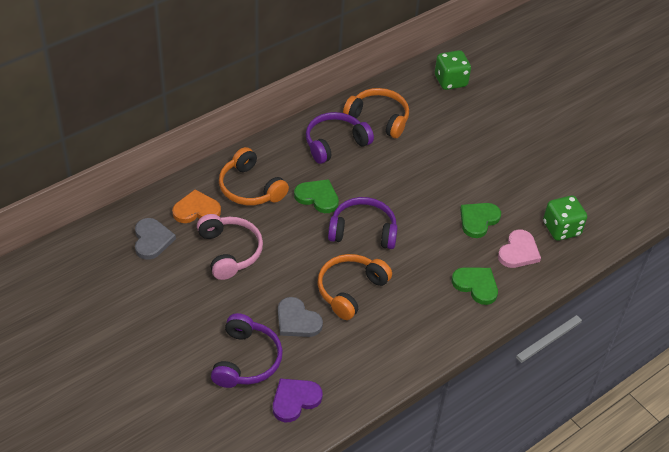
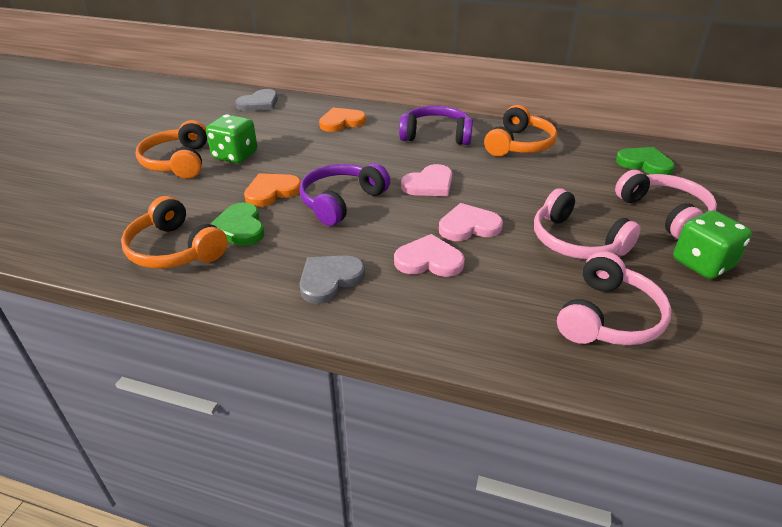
green heart: 3 -> 2
orange heart: 1 -> 2
pink headphones: 1 -> 3
pink heart: 1 -> 3
purple headphones: 3 -> 2
purple heart: 1 -> 0

